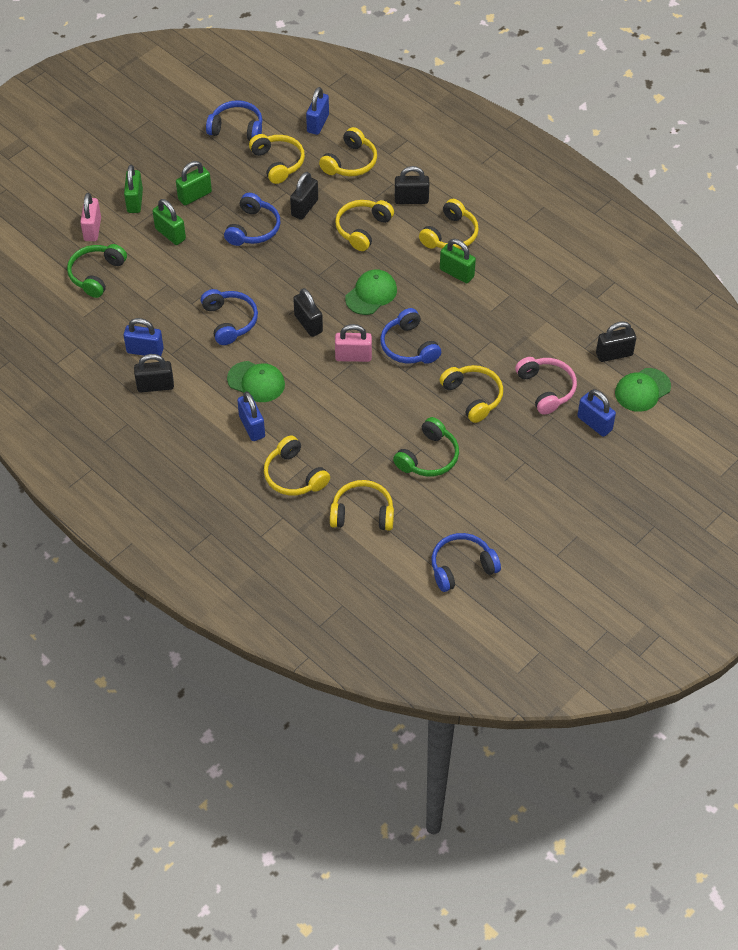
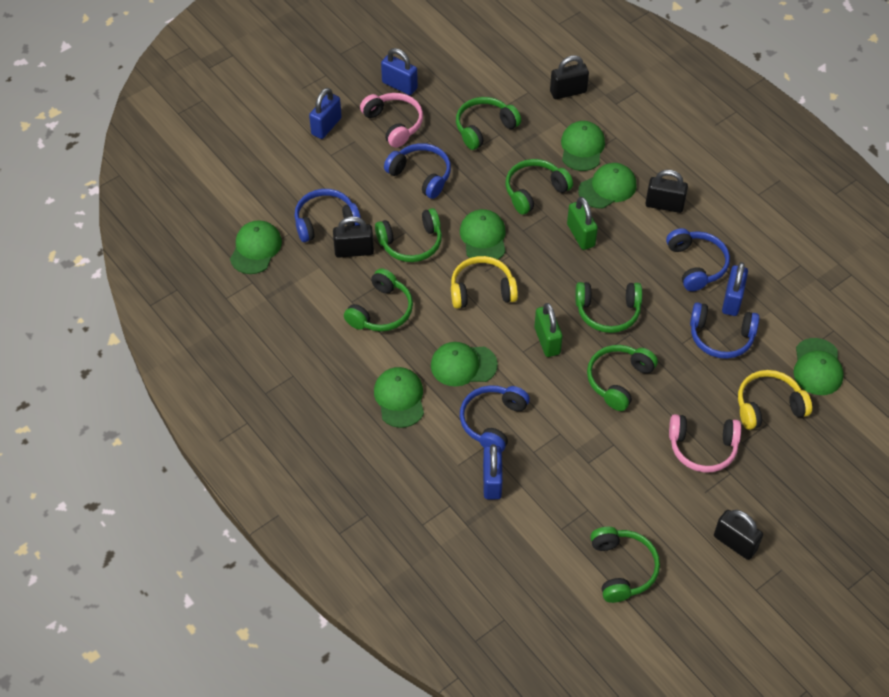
black padlock: 5 -> 4
green cap: 3 -> 7
green headphones: 2 -> 7
green padlock: 4 -> 2
pink headphones: 1 -> 2
pink padlock: 2 -> 0
yellow headphones: 7 -> 2

